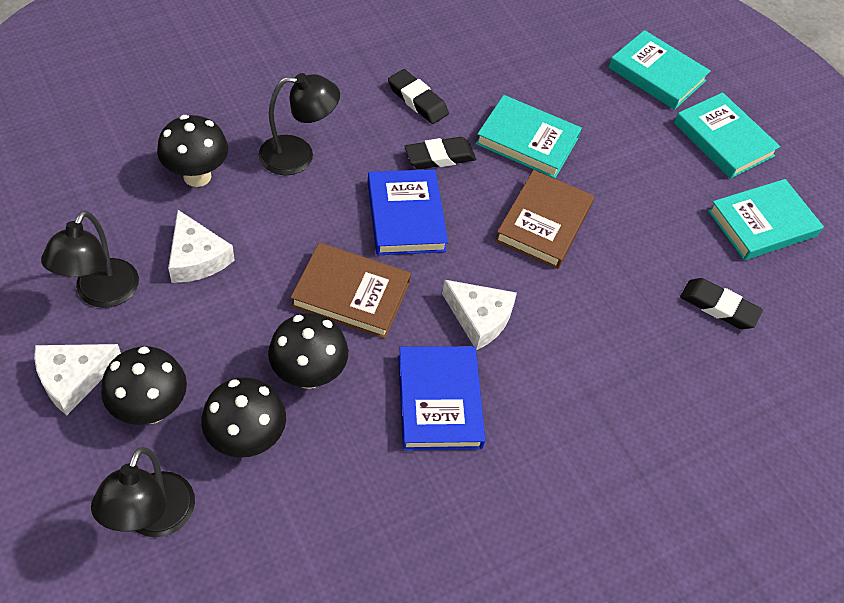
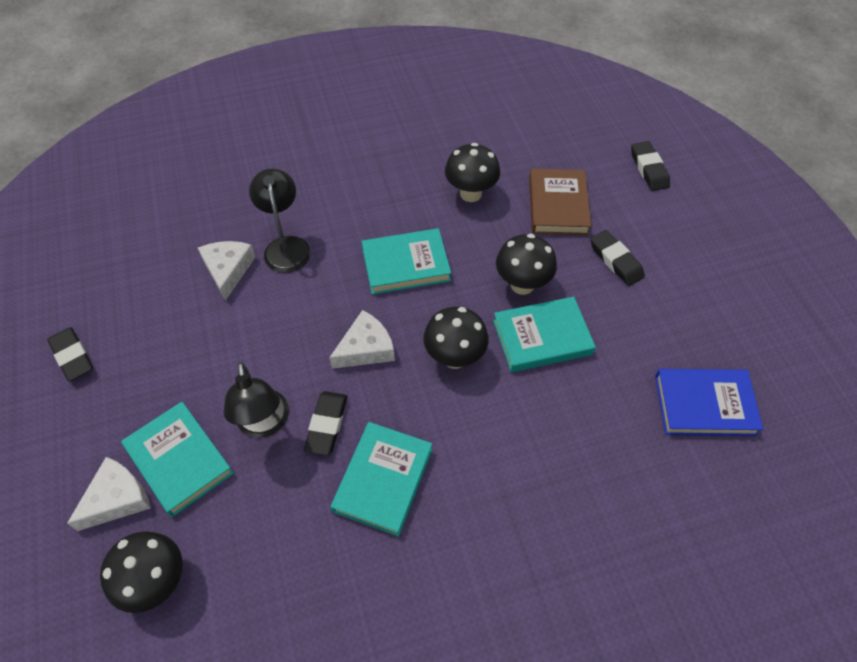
black eraser: 3 -> 4
black lamp: 3 -> 2
blue book: 2 -> 1
brown book: 2 -> 1

